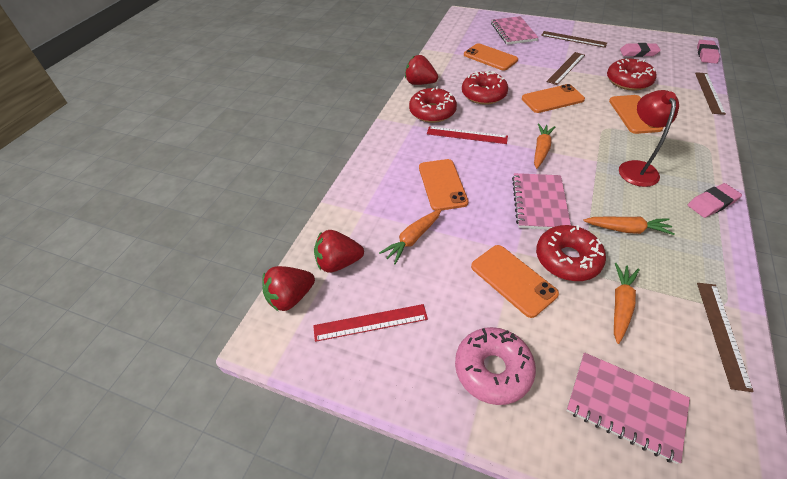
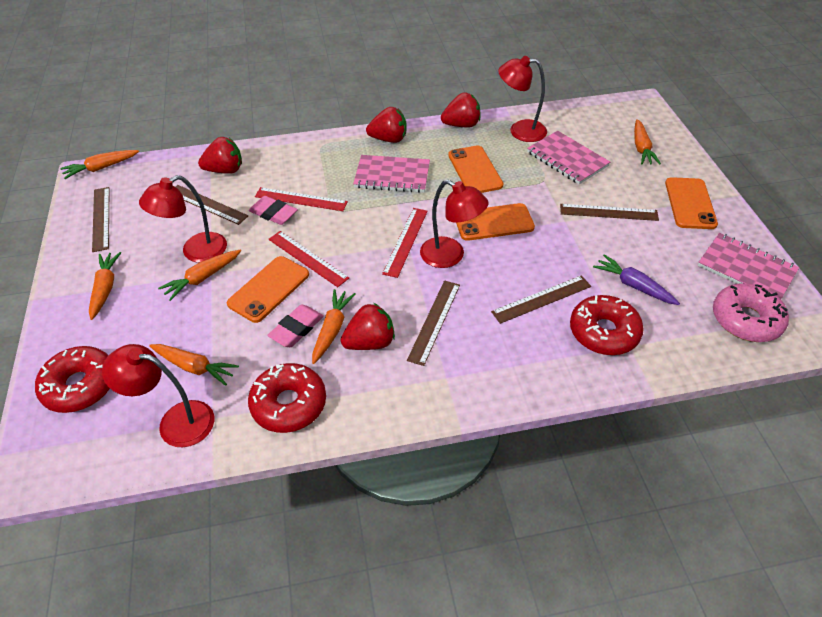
brown ruler: 4 -> 5
orange carrot: 4 -> 6
orange phone: 5 -> 4
pink eraser: 3 -> 2
purple carrot: 0 -> 1
red donut: 4 -> 3
red lamp: 1 -> 4
red ruler: 2 -> 3
red strawberry: 3 -> 4

